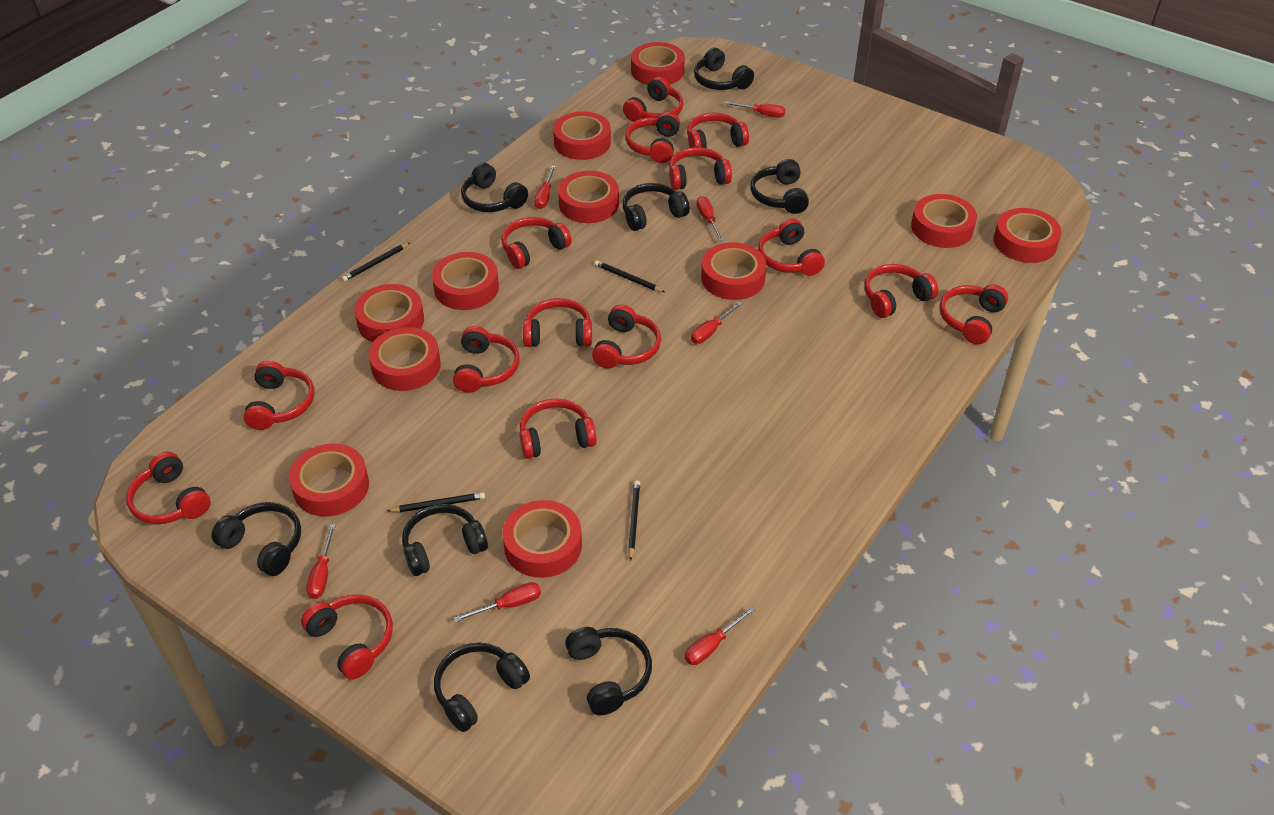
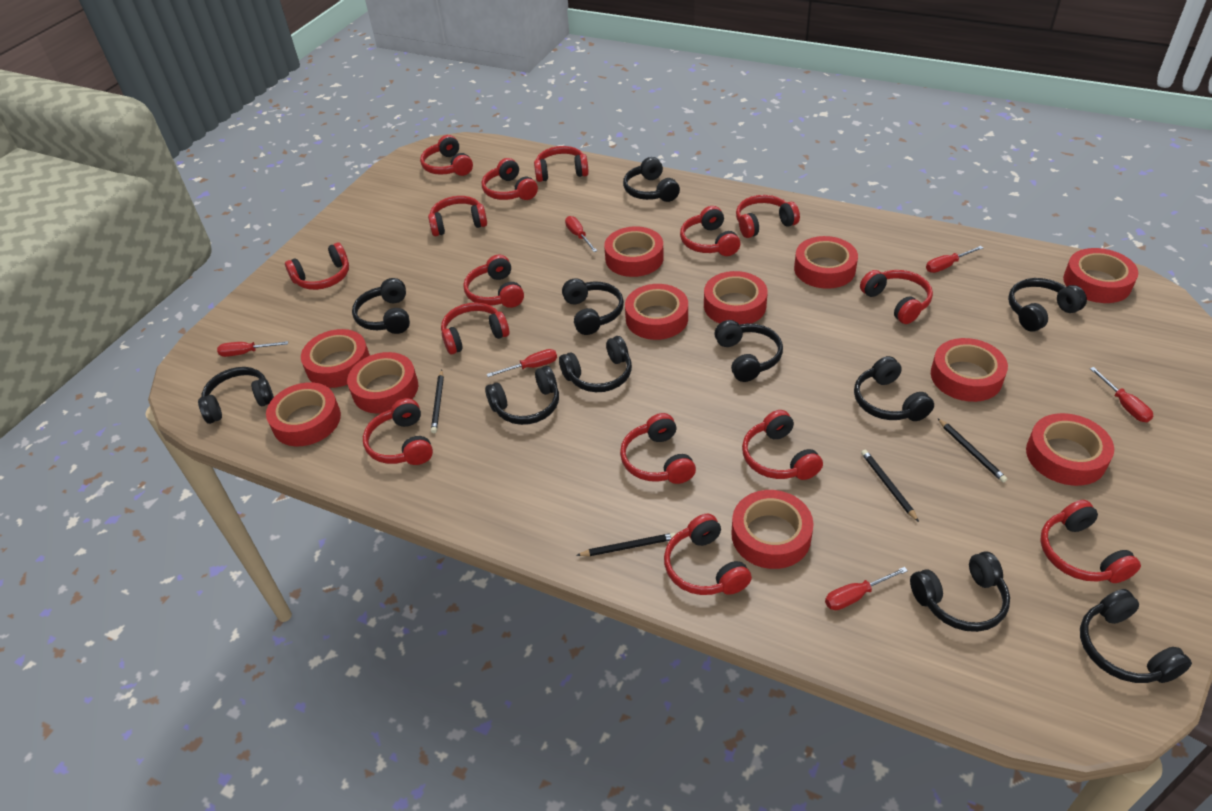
black headphones: 8 -> 11
red screwdriver: 7 -> 6

